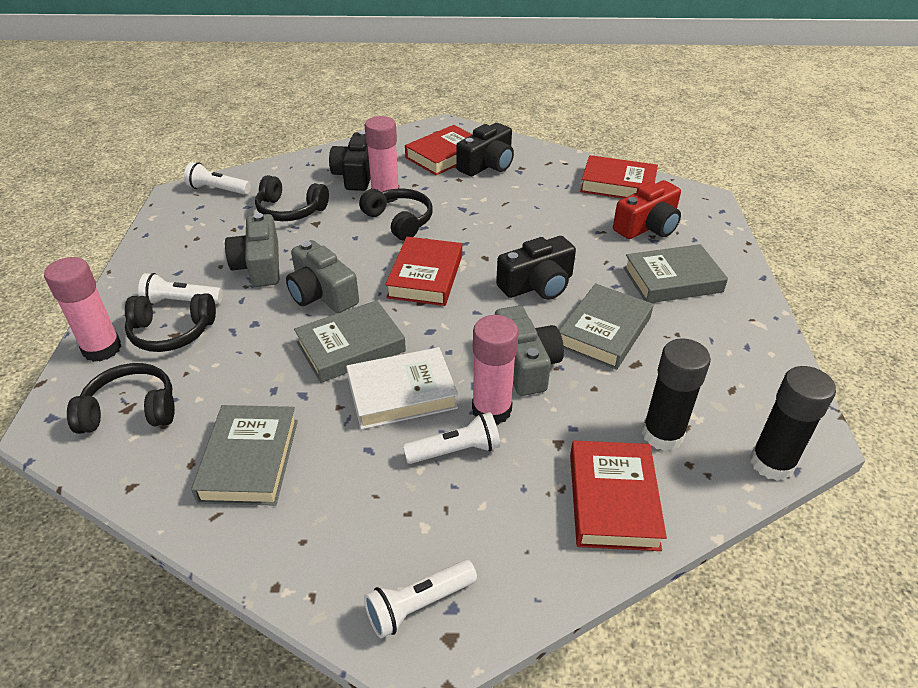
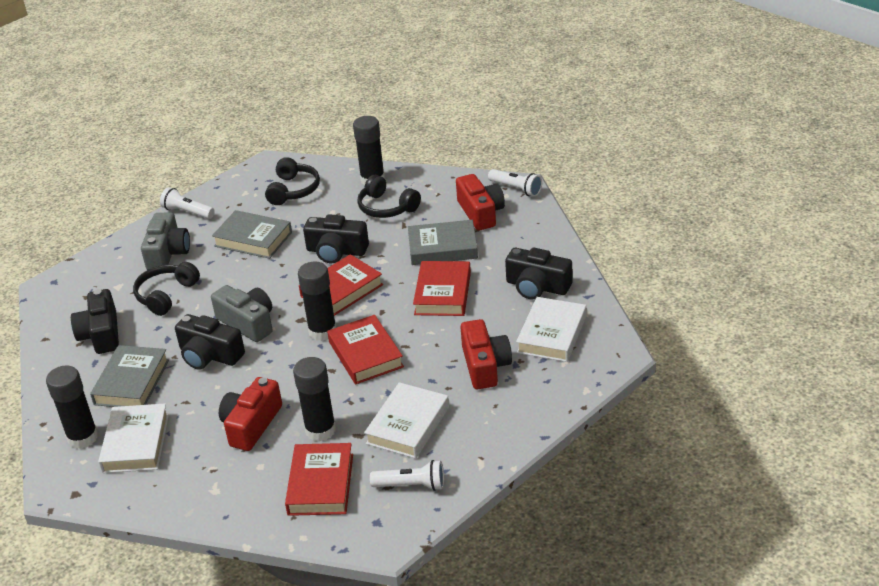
black camera: 3 -> 4
black glue stick: 2 -> 4
black headphones: 4 -> 3
grey book: 4 -> 3
grey camera: 3 -> 2
pink glue stick: 3 -> 0
red camera: 1 -> 3
white book: 1 -> 3
white flashlight: 4 -> 3

